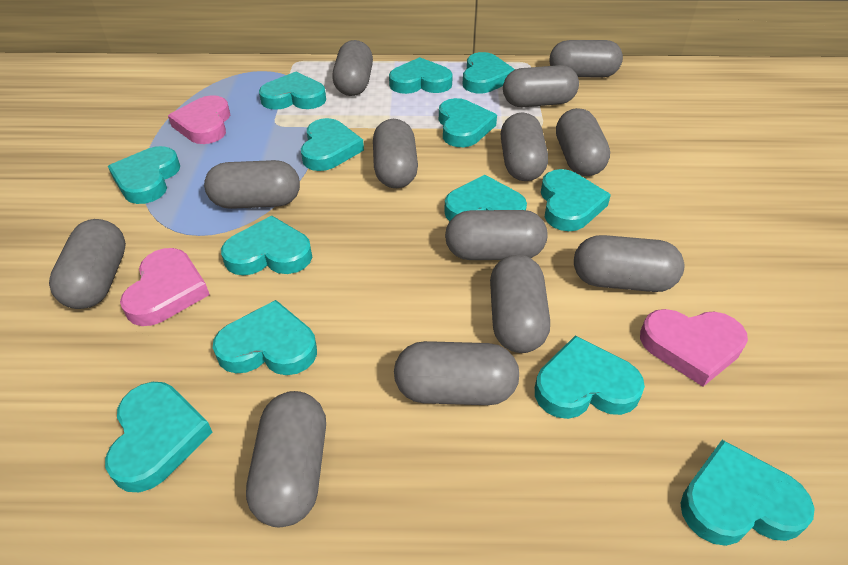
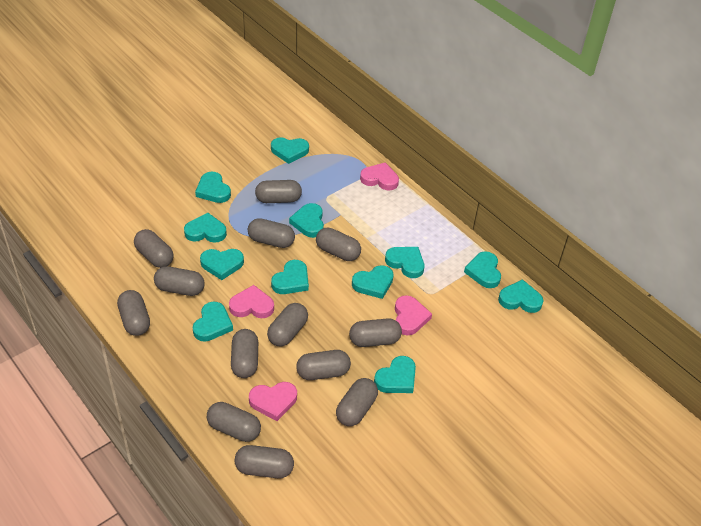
pink heart: 3 -> 4
turquoise heart: 13 -> 12

